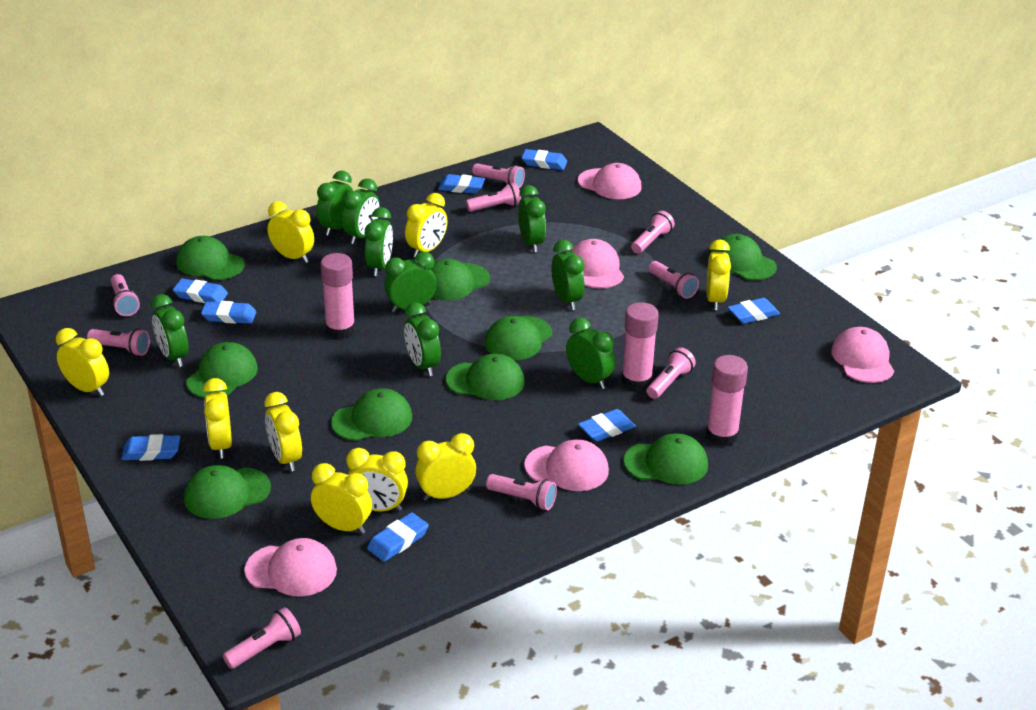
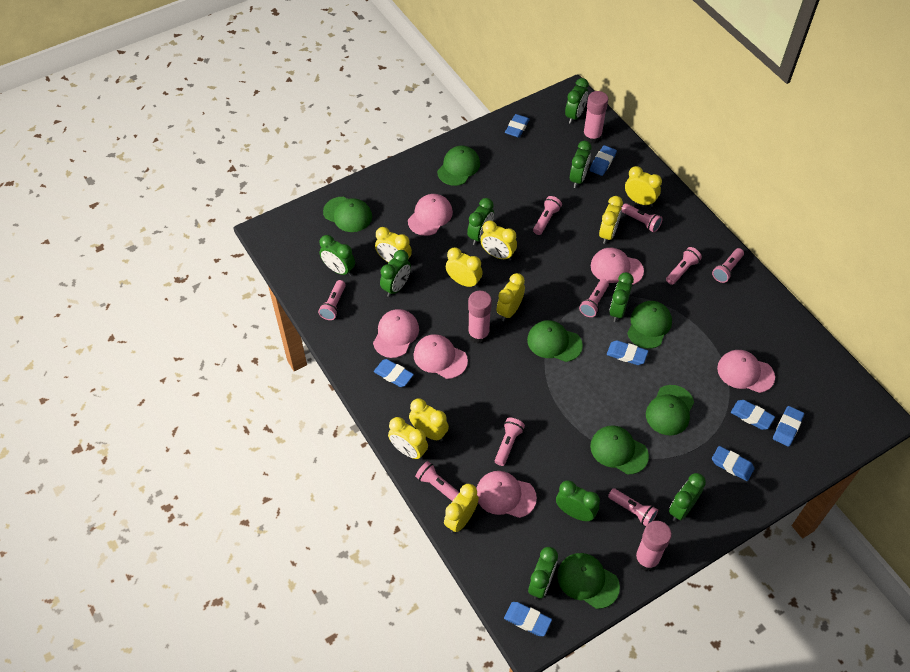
green cap: 9 -> 7
pink cap: 5 -> 6

